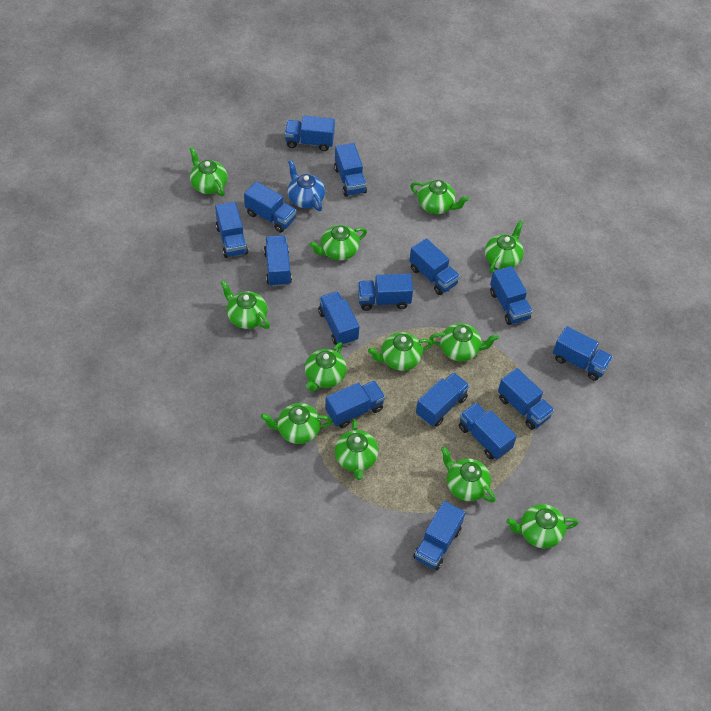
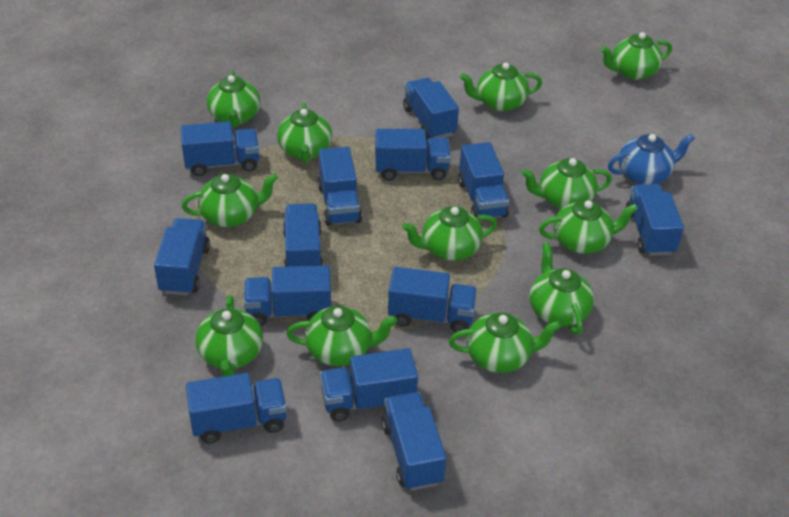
blue truck: 15 -> 13

